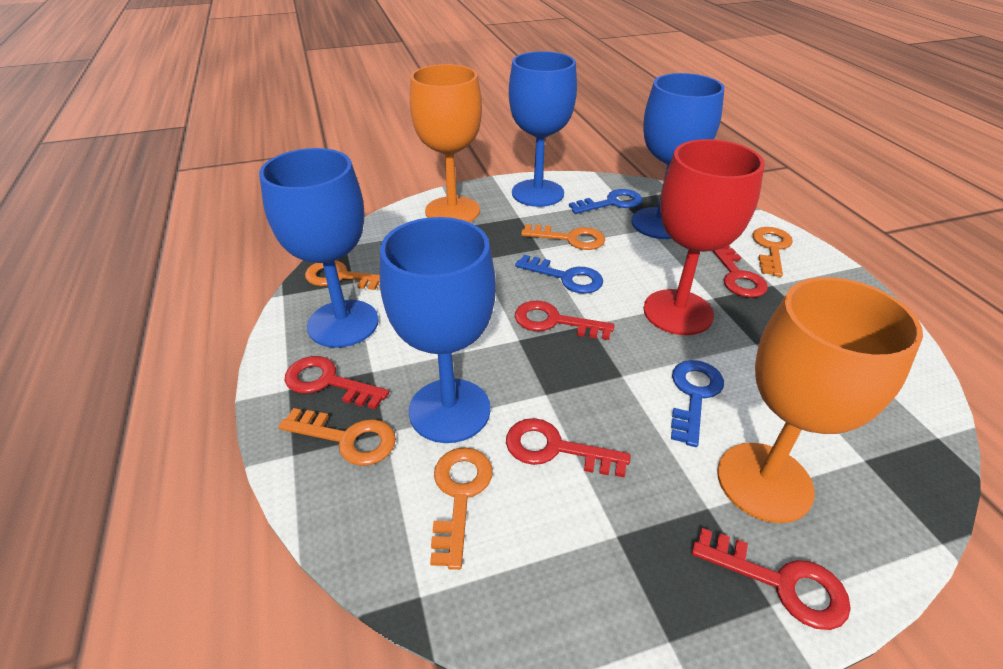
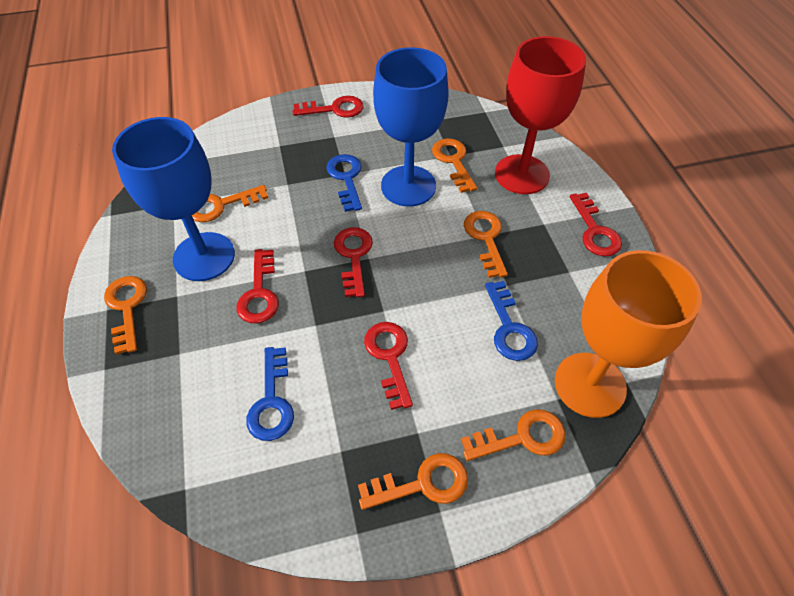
blue goblet: 4 -> 2
orange goblet: 2 -> 1
orange key: 5 -> 6

